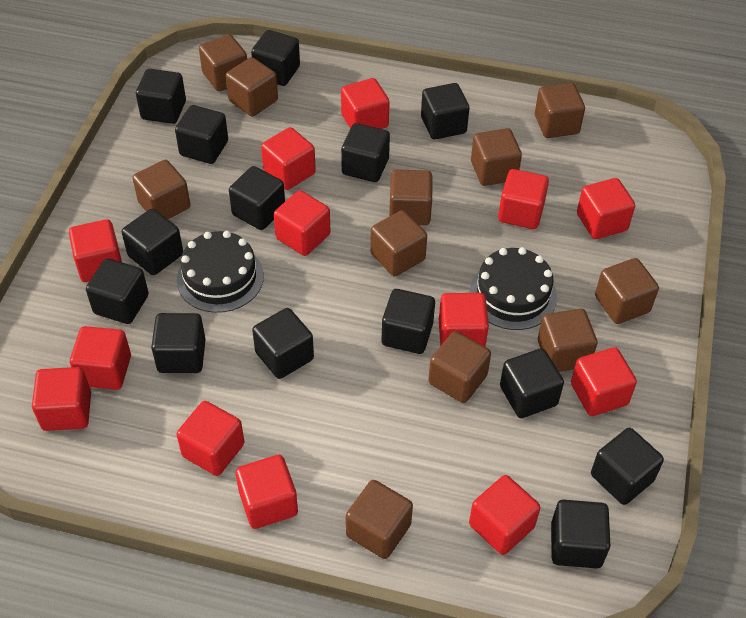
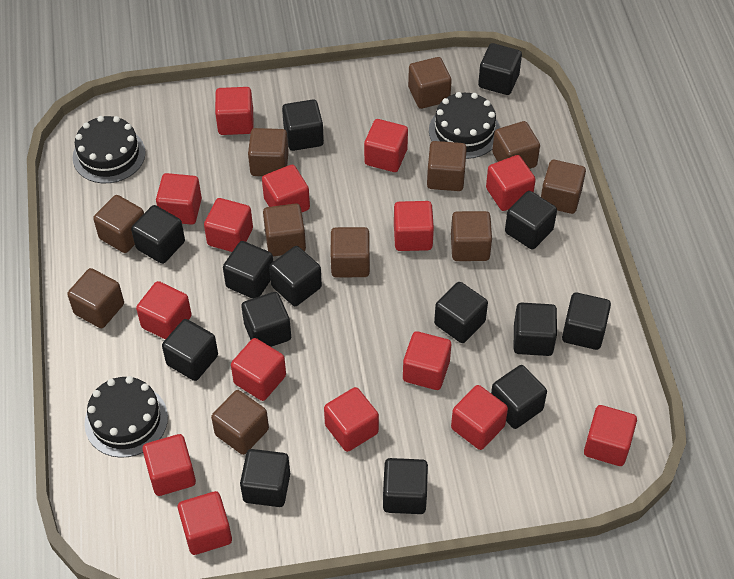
black cake: 2 -> 3
red cube: 13 -> 15

